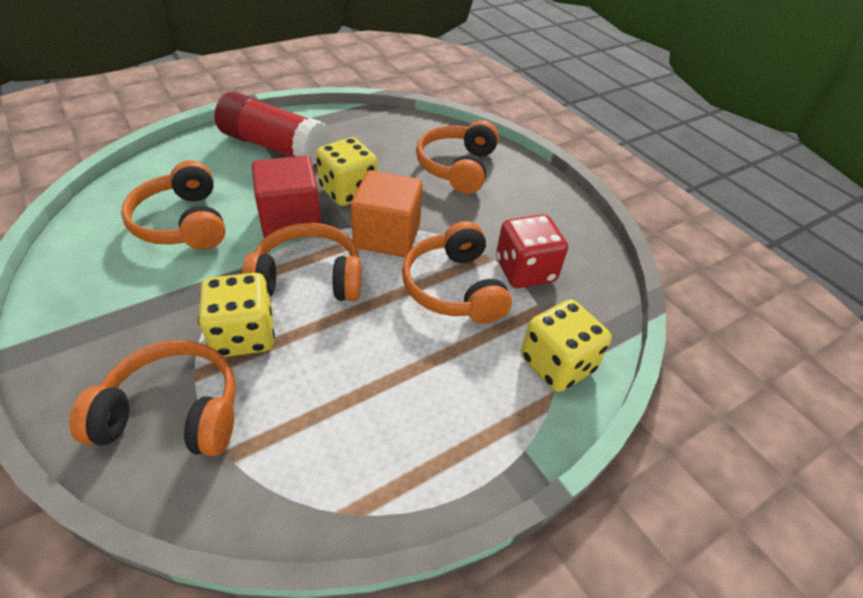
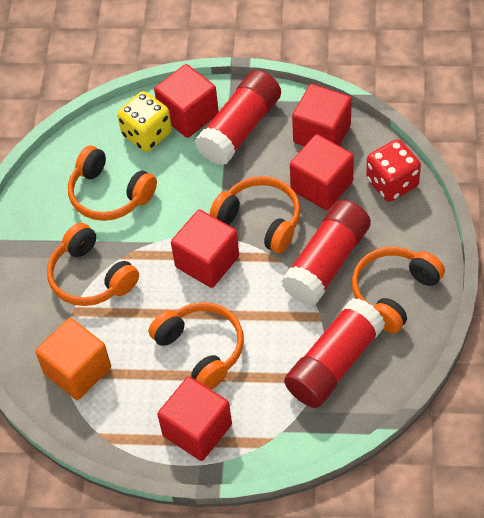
red cube: 1 -> 5
red glue stick: 1 -> 3
yellow dice: 3 -> 1

